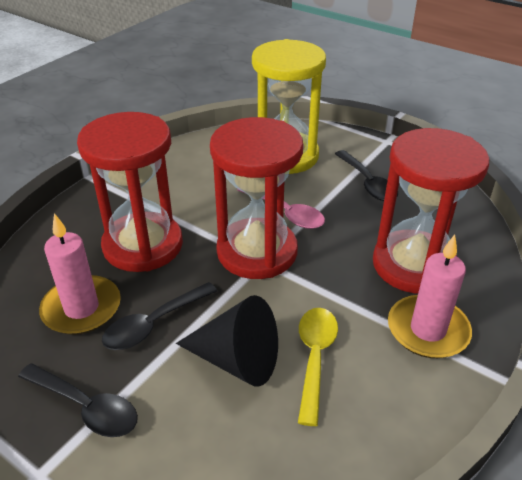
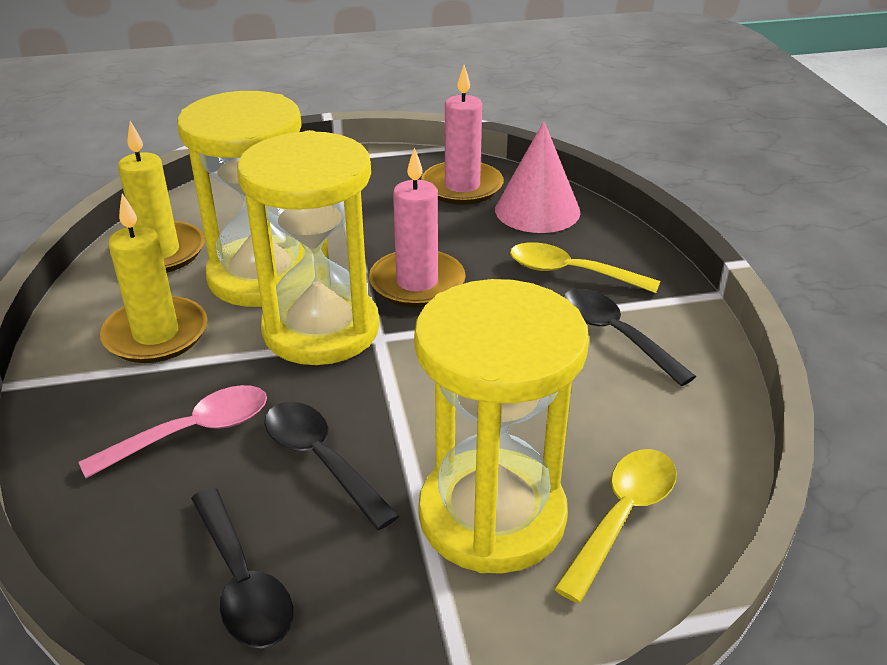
black cone: 1 -> 0
pink cone: 0 -> 1
red hourglass: 3 -> 0
yellow candle: 0 -> 2
yellow hourglass: 1 -> 3
yellow spoon: 1 -> 2

